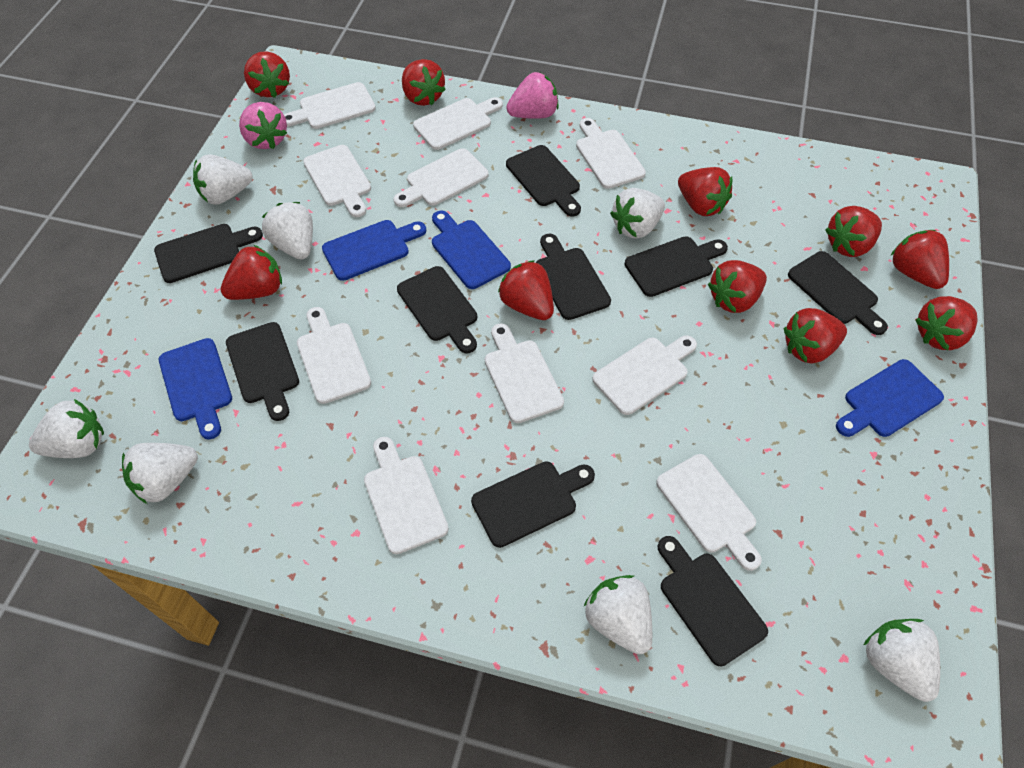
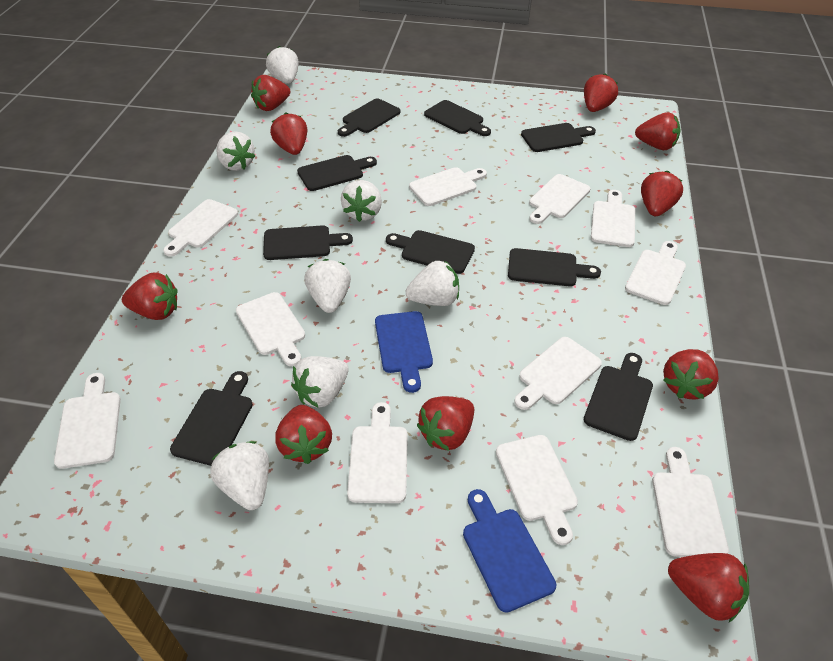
blue cutting board: 4 -> 2
pink strawberry: 2 -> 0
white cutting board: 10 -> 11

